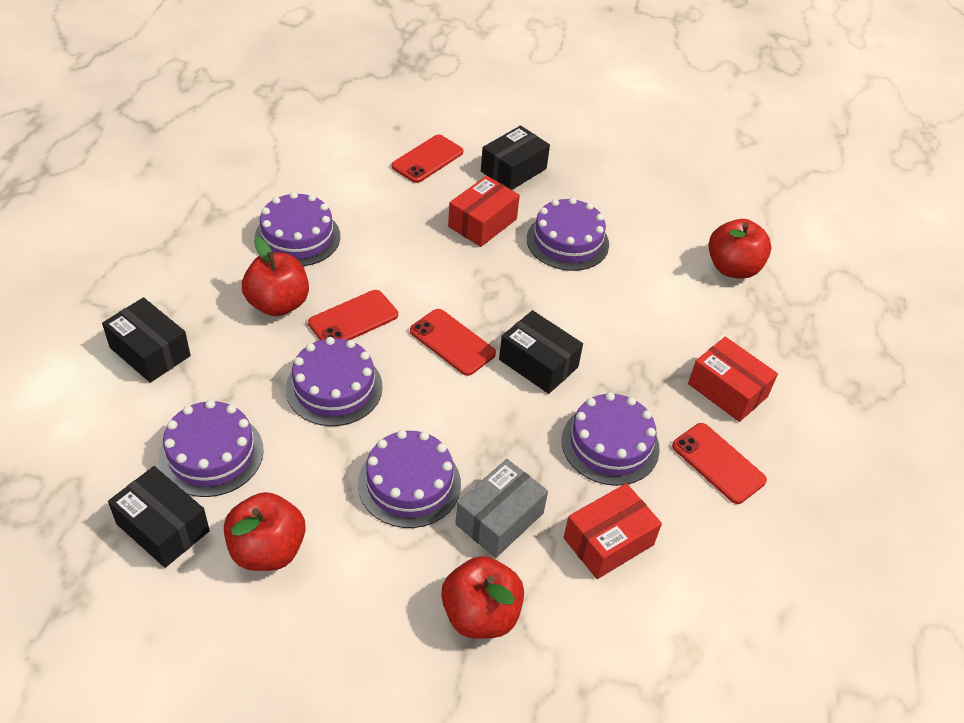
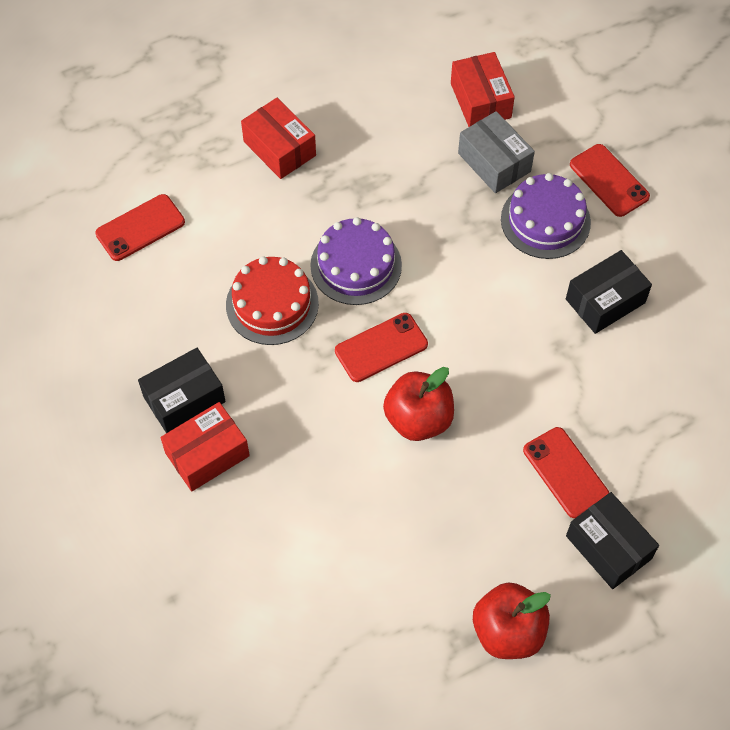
black box: 4 -> 3
purple cake: 6 -> 2
red apple: 4 -> 2
red cake: 0 -> 1

